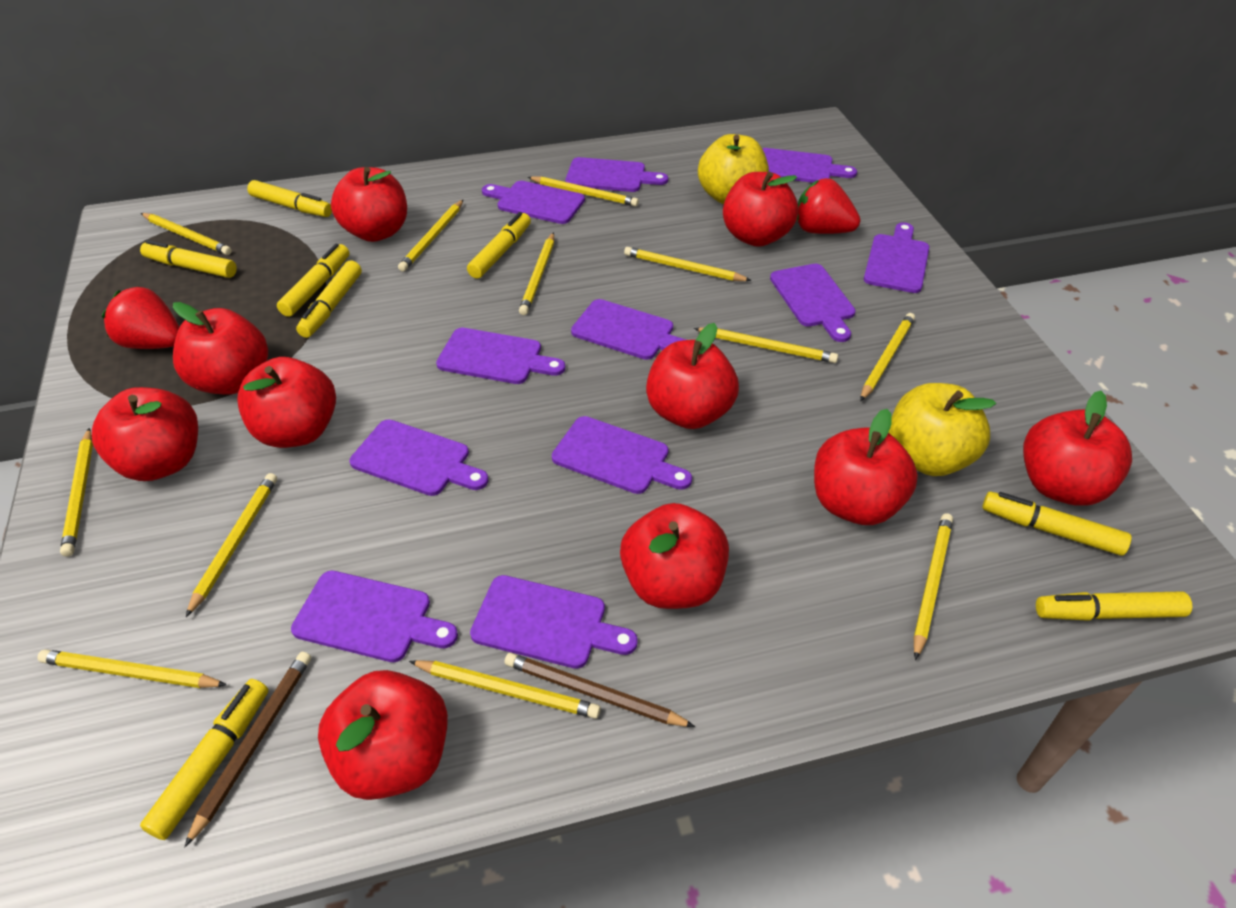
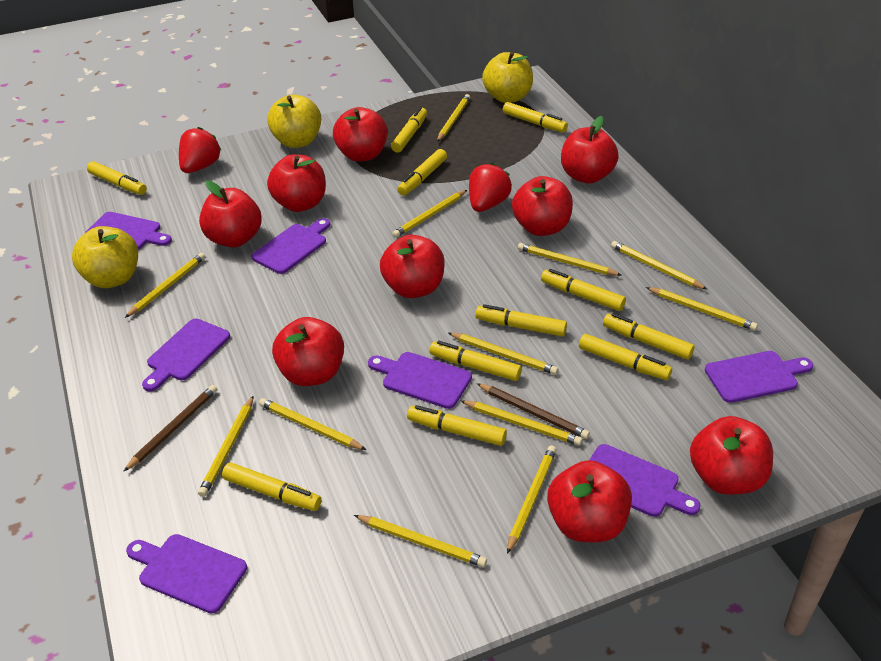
purple cutting board: 11 -> 7
red apple: 10 -> 9
yellow apple: 2 -> 3
yellow marker: 8 -> 11

